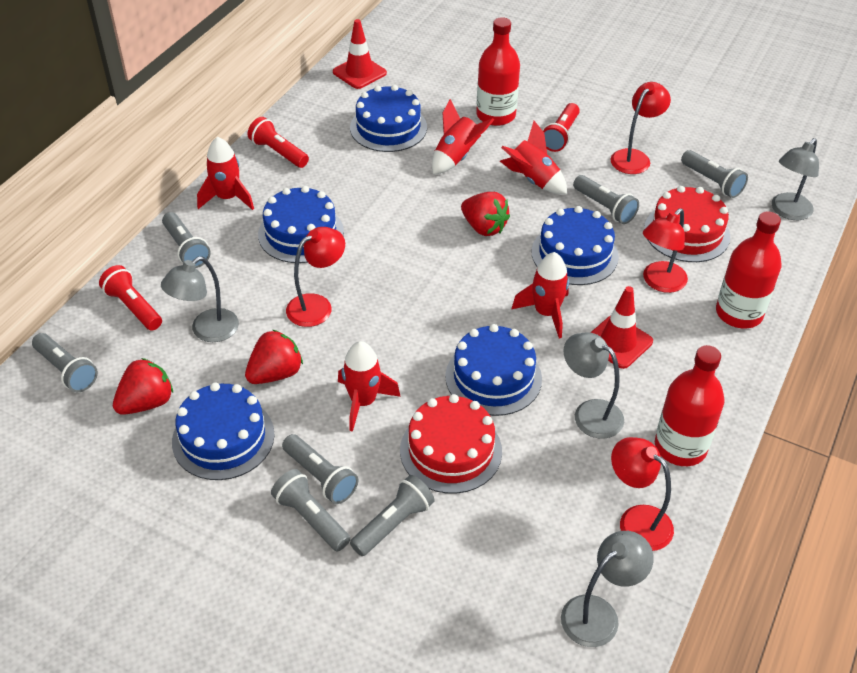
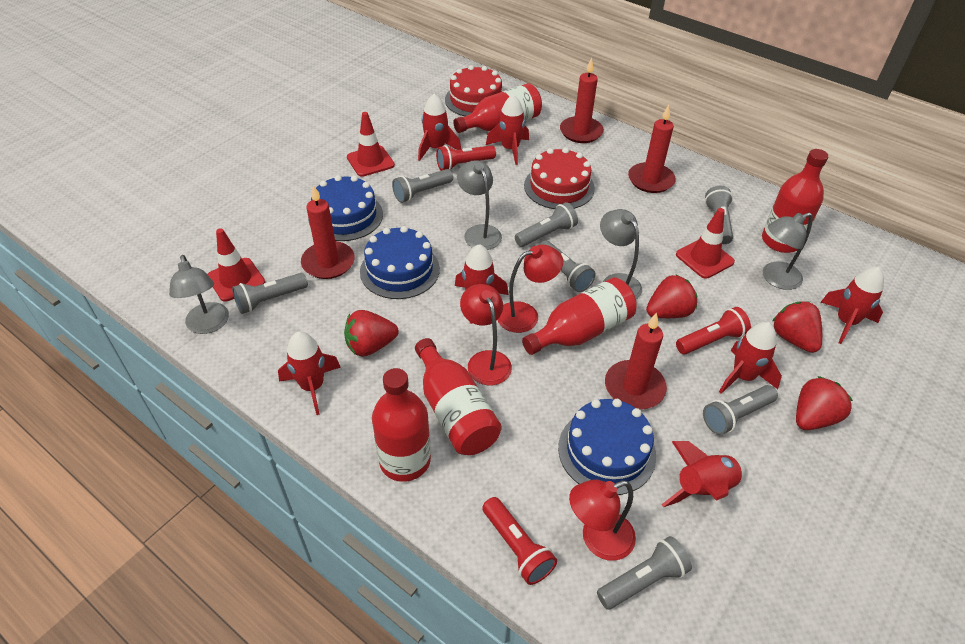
blue cake: 5 -> 3
red bottle: 3 -> 5
red candle: 0 -> 4
red lamp: 4 -> 3
red rocket: 5 -> 7
red strawberry: 3 -> 4
red traffic cone: 2 -> 3

